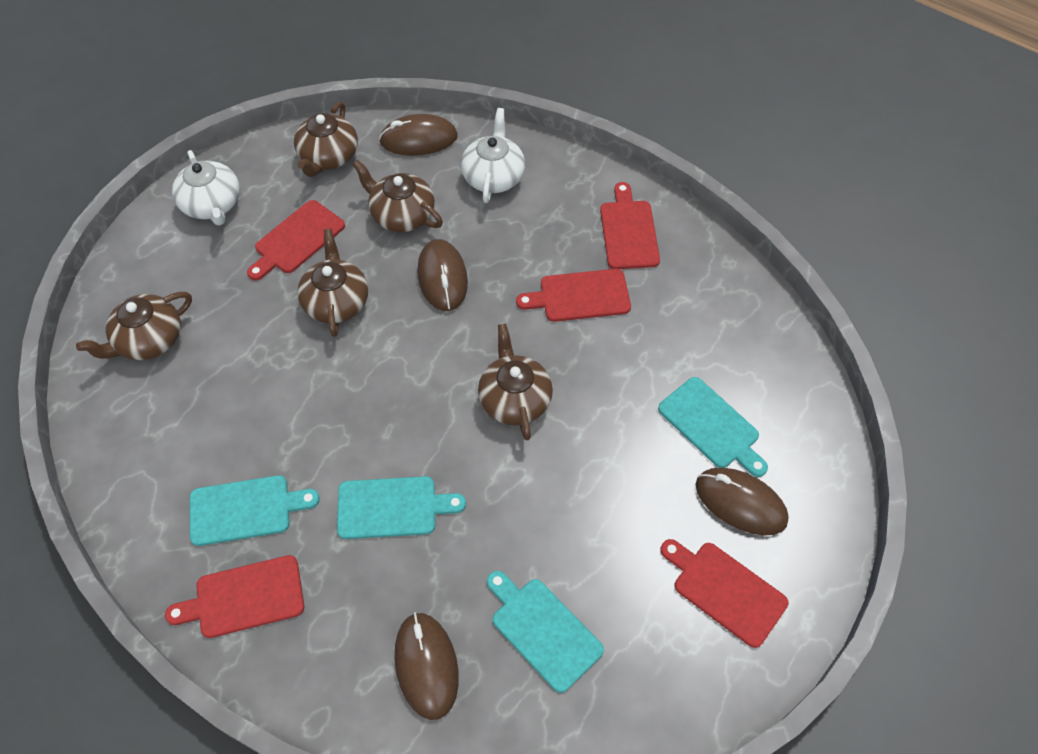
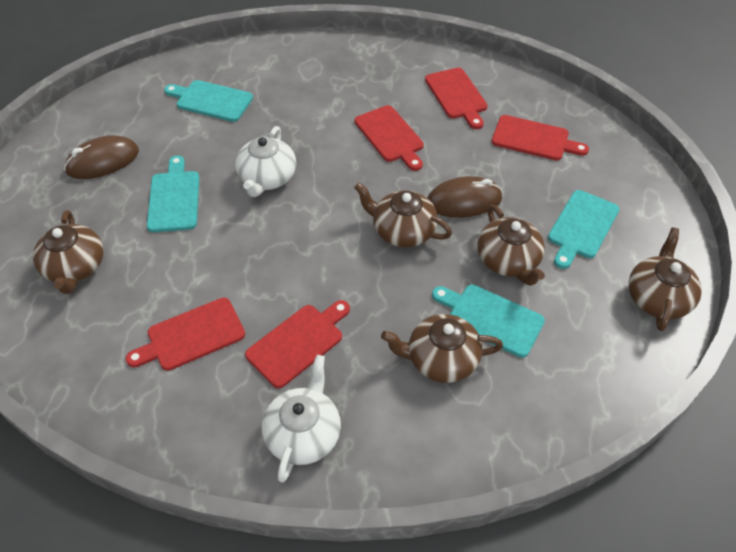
brown mouse: 4 -> 2

